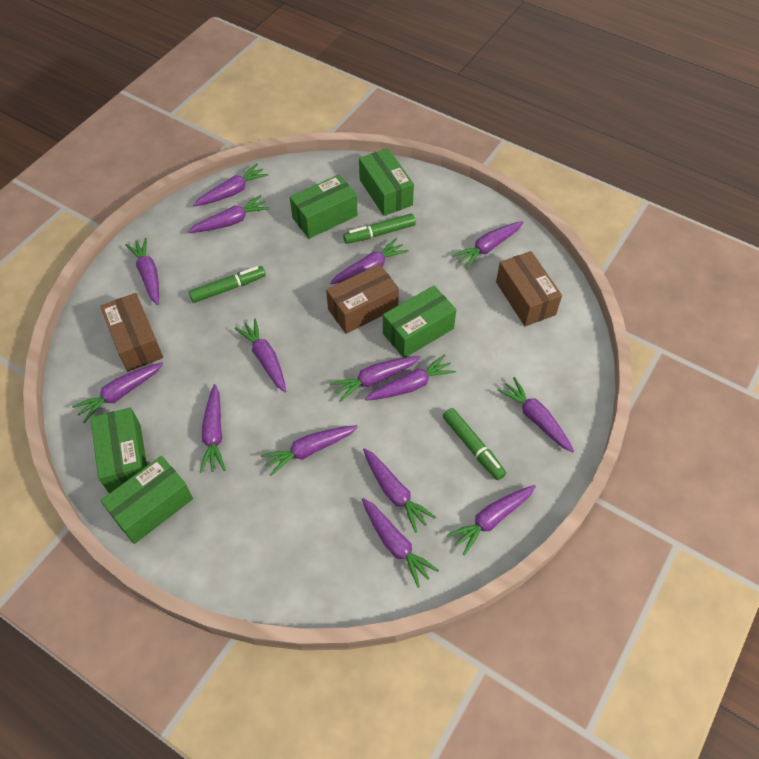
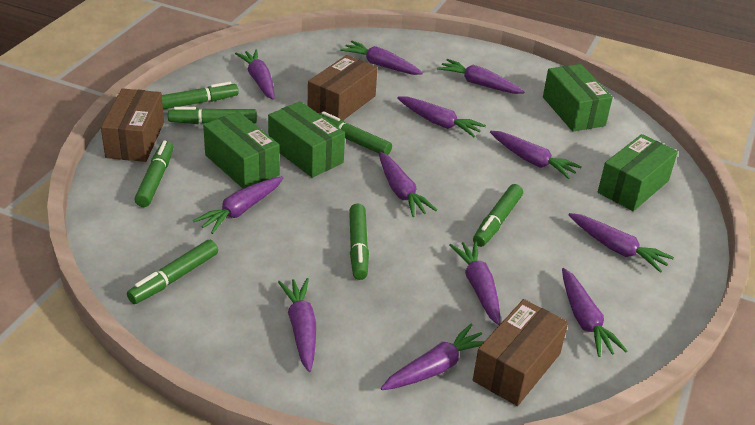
green box: 5 -> 4
green marker: 3 -> 7
purple carrot: 15 -> 12

